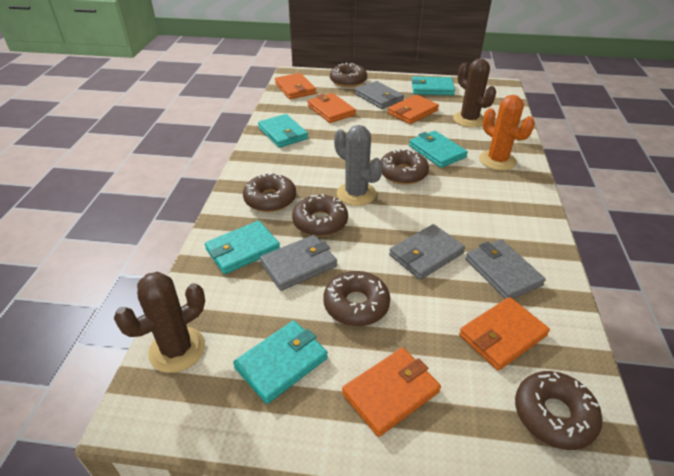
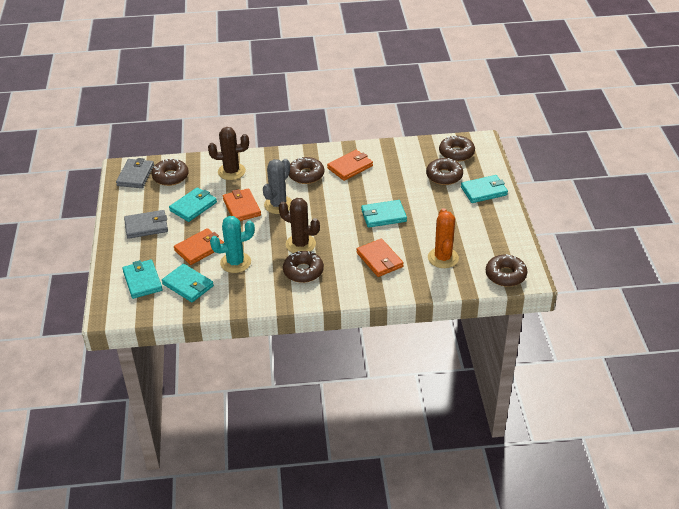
grey wallet: 4 -> 2
orange wallet: 5 -> 4
turquoise cactus: 0 -> 1

